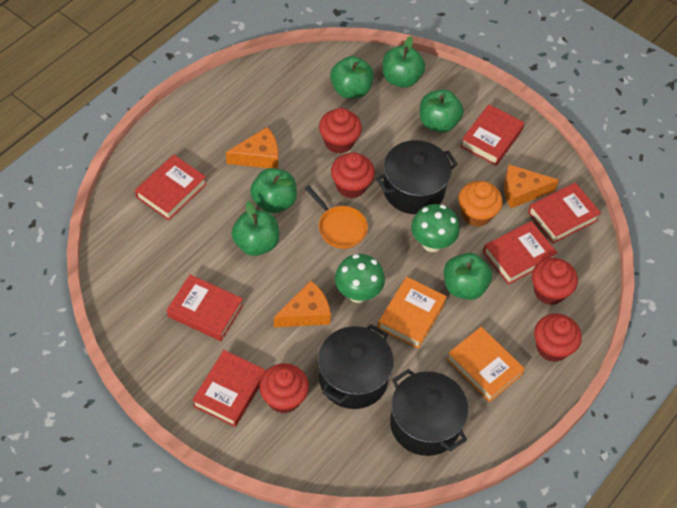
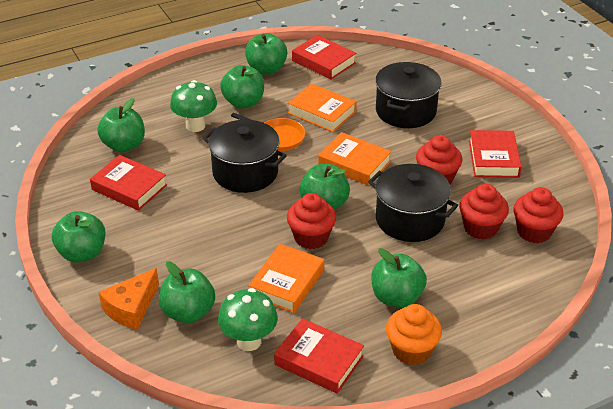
green apple: 6 -> 7
orange book: 2 -> 3
orange cheese: 3 -> 1
red book: 6 -> 4
red cupcake: 5 -> 4

